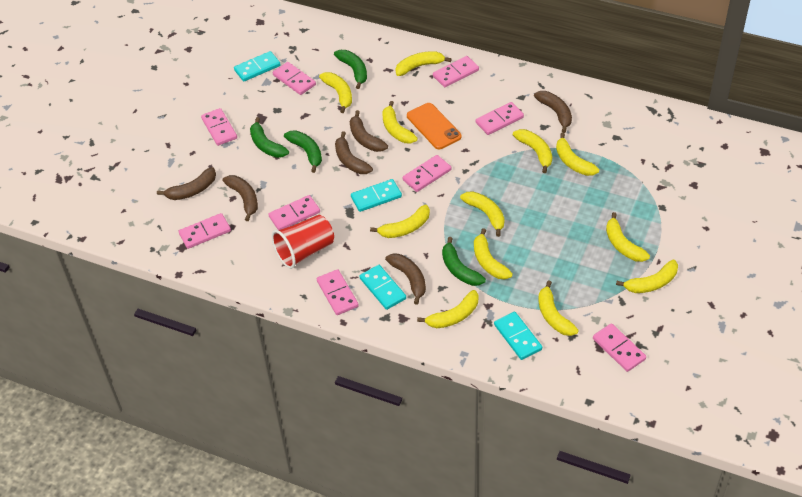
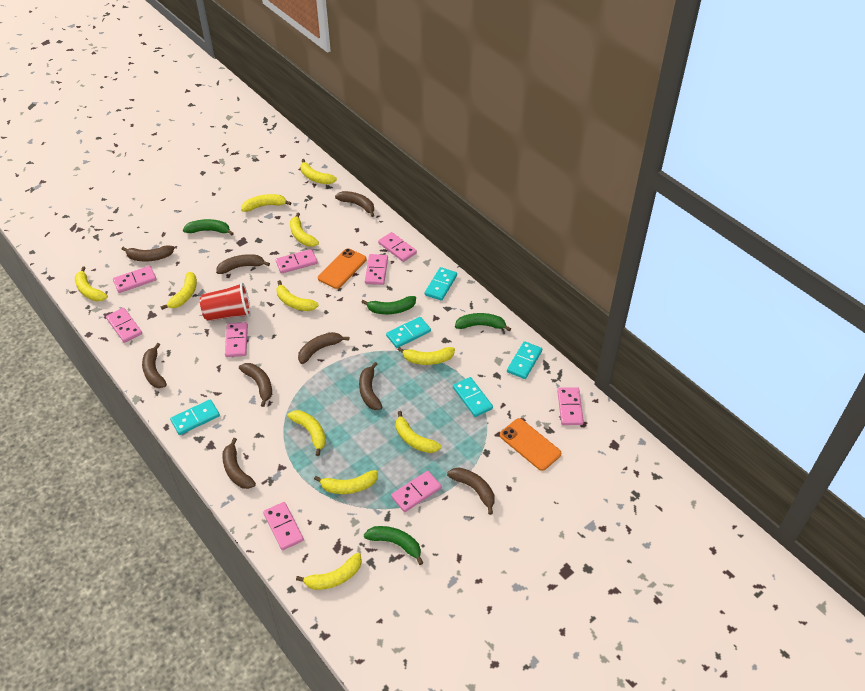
brown banana: 6 -> 9
orange phone: 1 -> 2
turquoise domino: 4 -> 5
yellow banana: 12 -> 11

